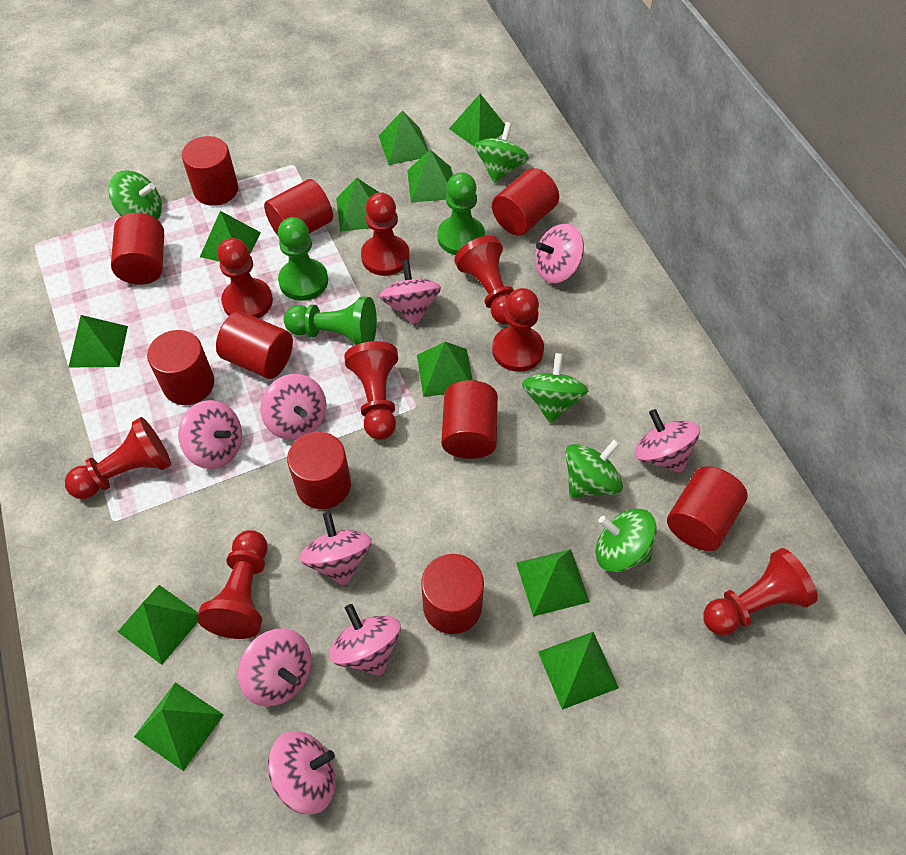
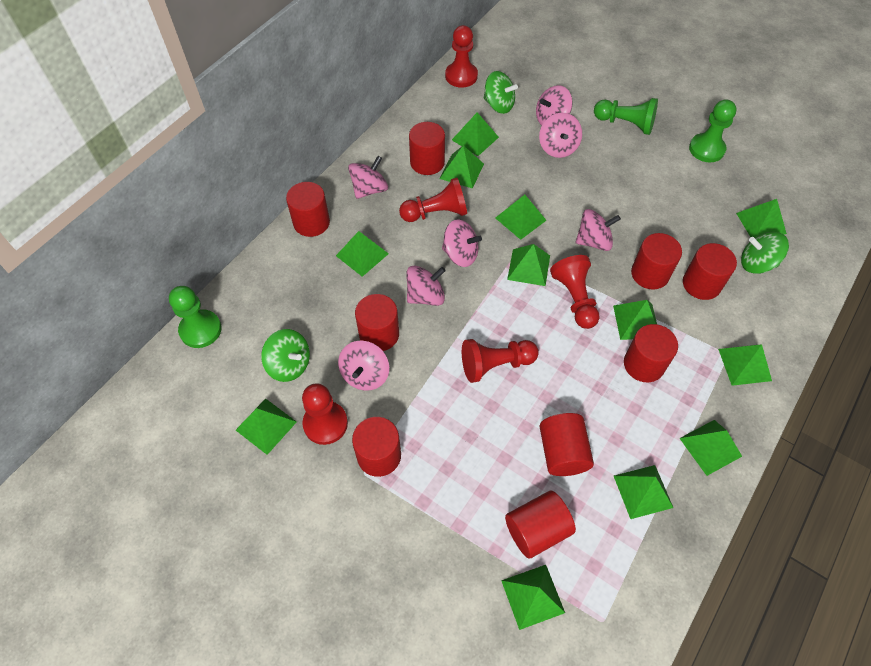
green pyramid: 11 -> 12
green spinning top: 5 -> 3
pink spinning top: 9 -> 7
red cylinder: 10 -> 9
red pawn: 8 -> 5

